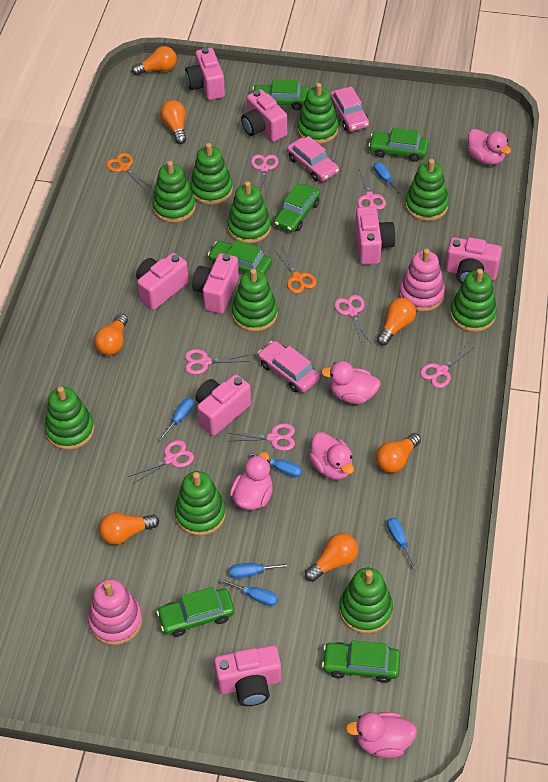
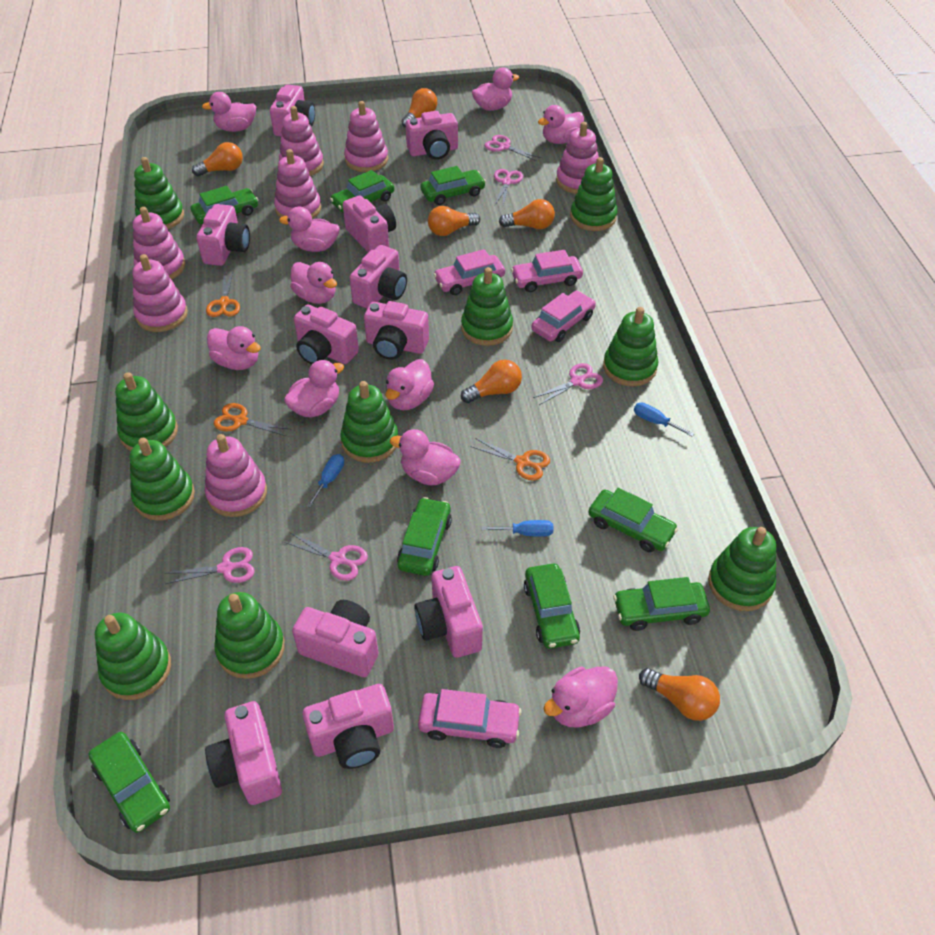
blue screwdriver: 6 -> 3
green car: 6 -> 8
orange light bulb: 7 -> 6
orange scissors: 2 -> 3
pink camera: 8 -> 11
pink car: 3 -> 4
pink duck: 5 -> 10
pink scissors: 7 -> 5
pink stacking toy: 2 -> 7

